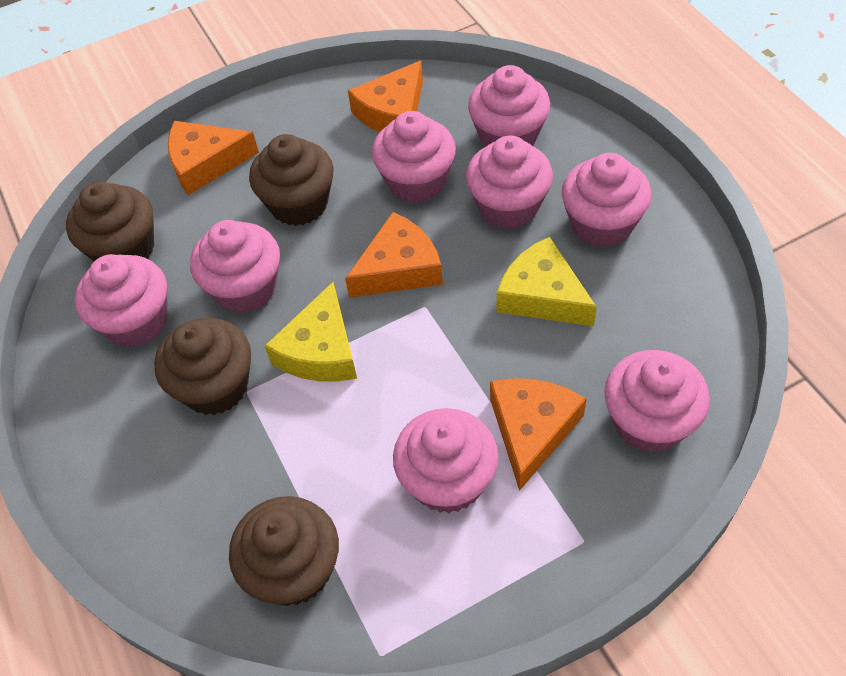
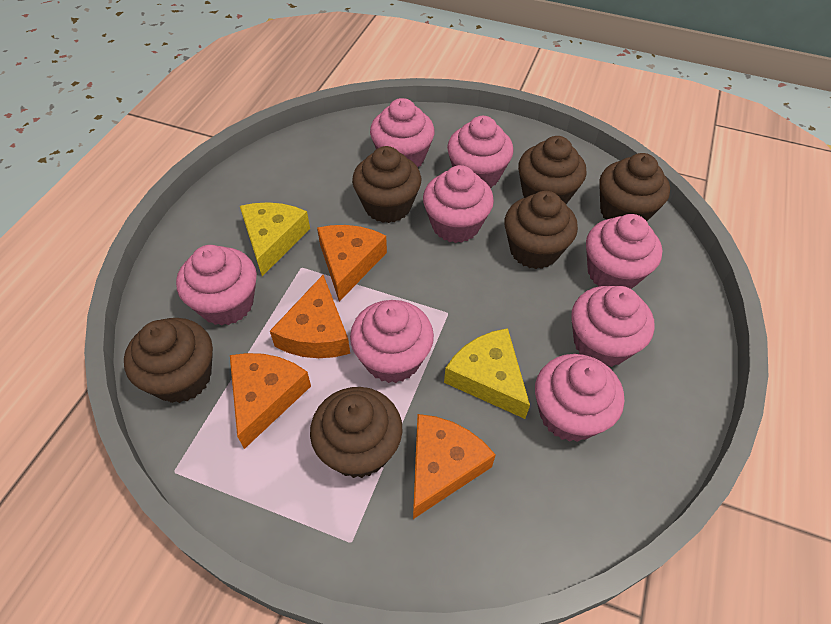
brown cupcake: 4 -> 6

